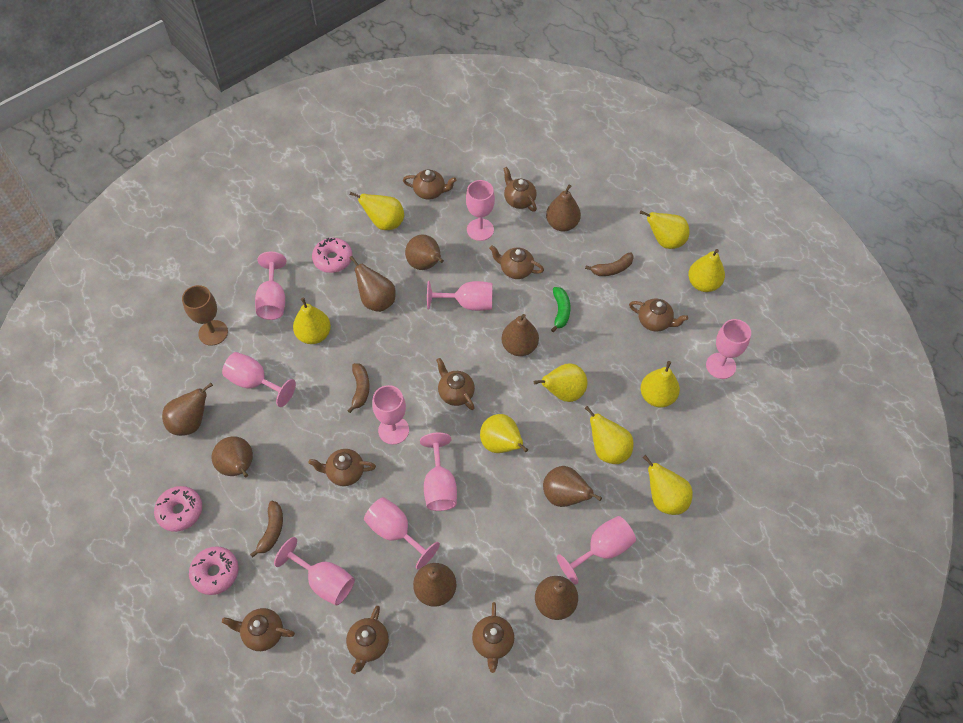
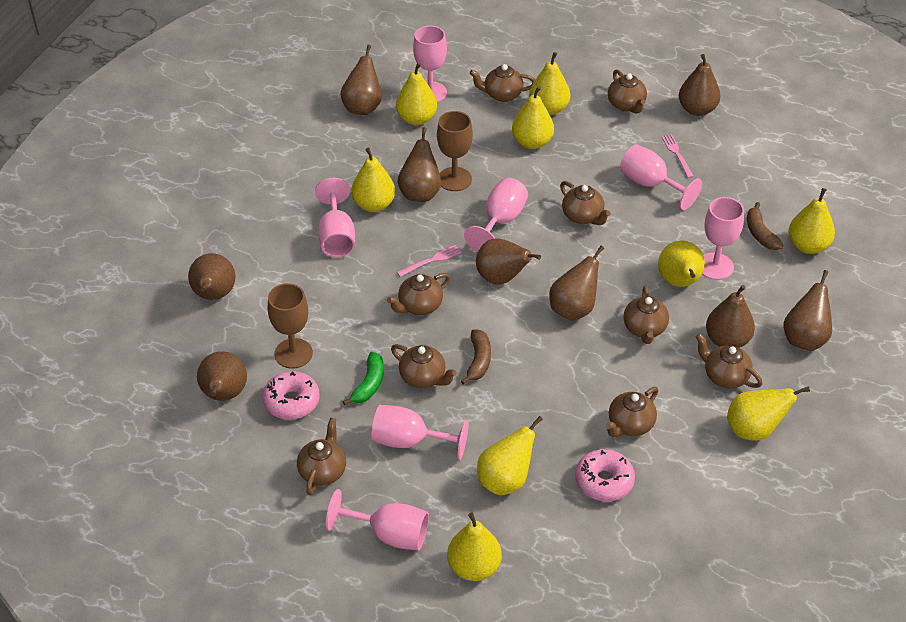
brown banana: 3 -> 2
brown goblet: 1 -> 2
pink donut: 3 -> 2
pink fork: 0 -> 2
pink goblet: 10 -> 7

